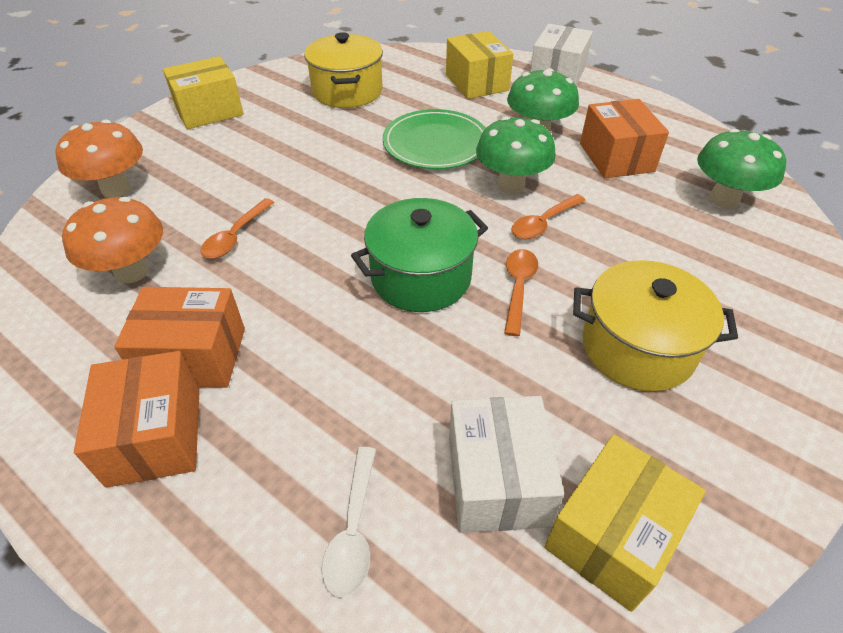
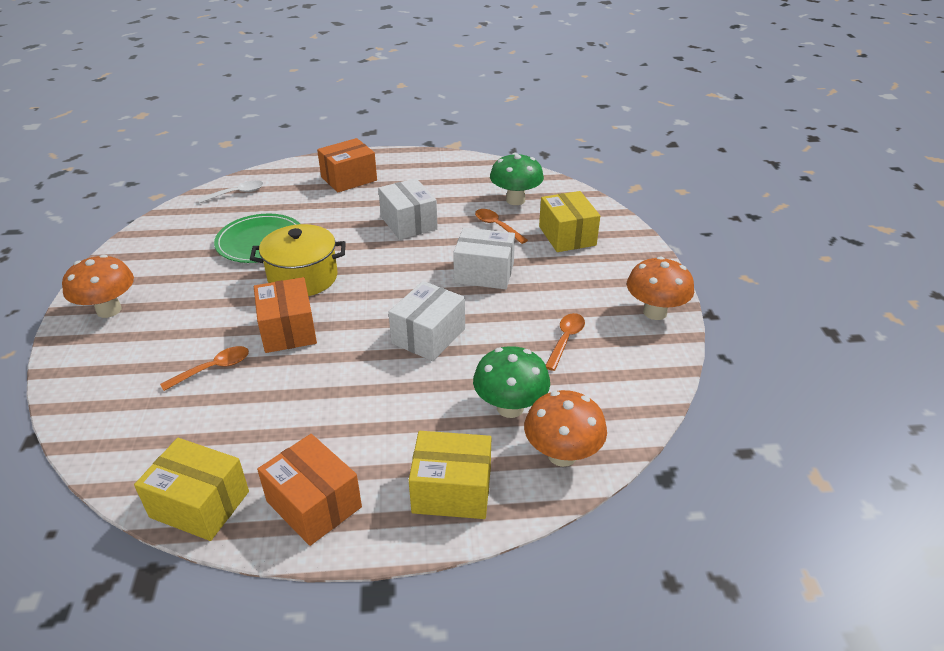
green mushroom: 3 -> 2
green pot: 1 -> 0
orange mushroom: 2 -> 3
white box: 2 -> 3
yellow pot: 2 -> 1

